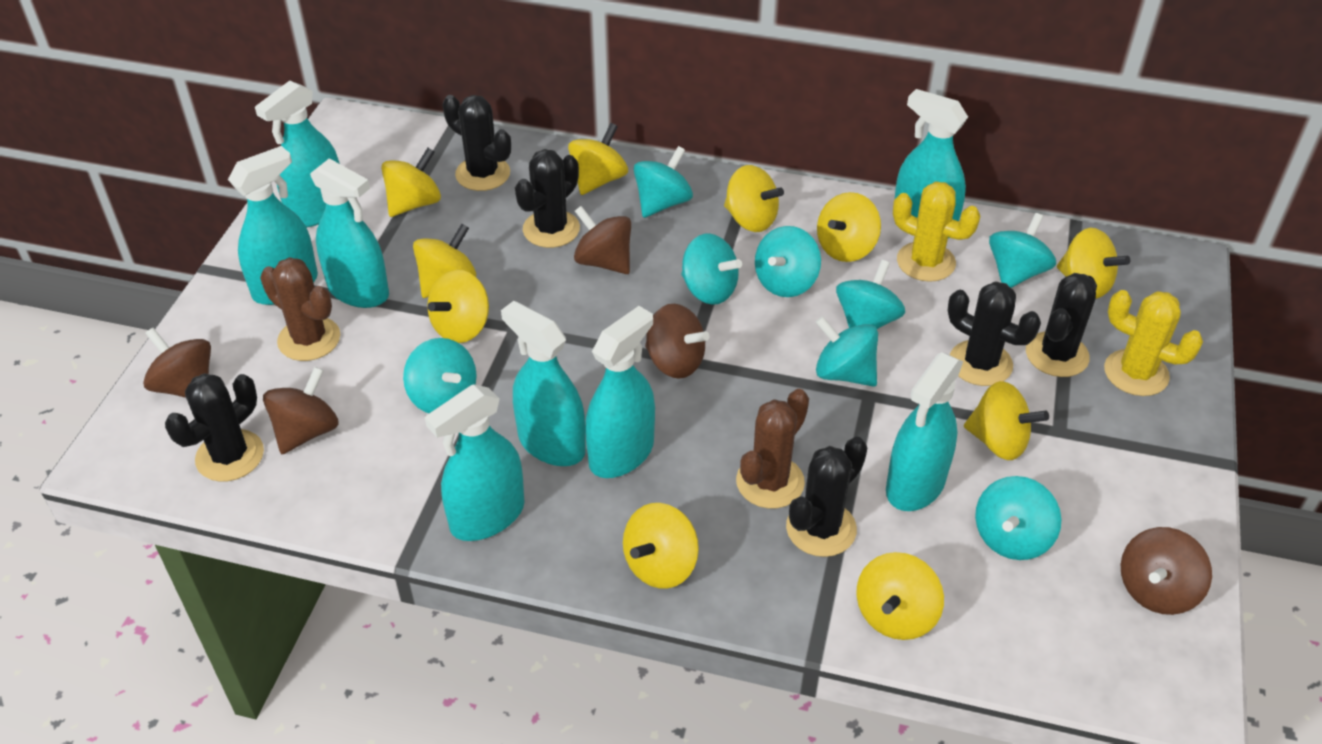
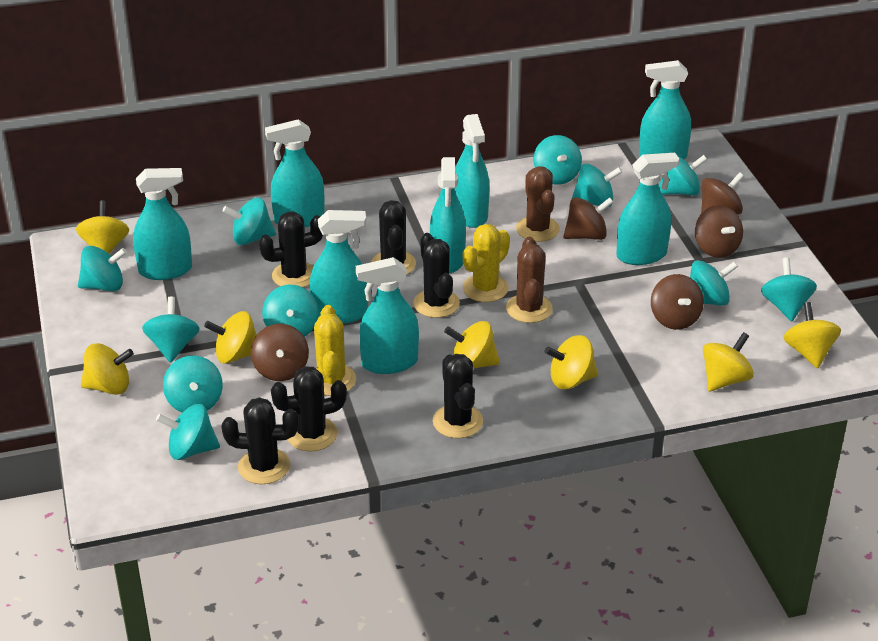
turquoise spinning top: 8 -> 11
yellow spinning top: 10 -> 7

